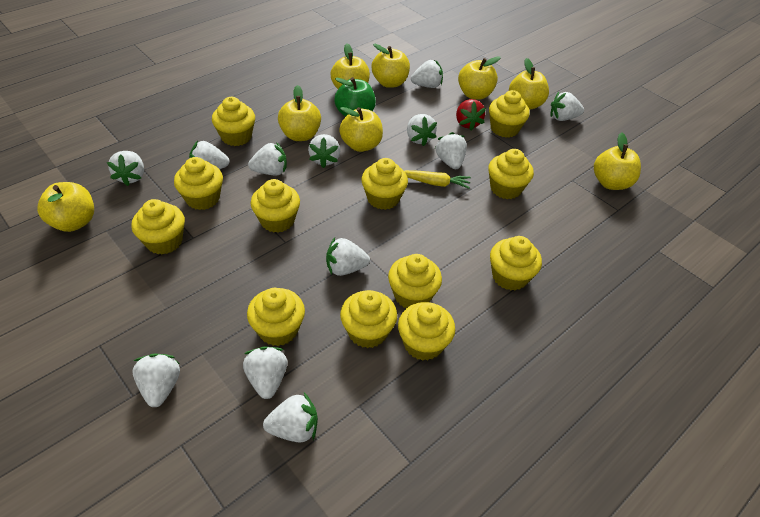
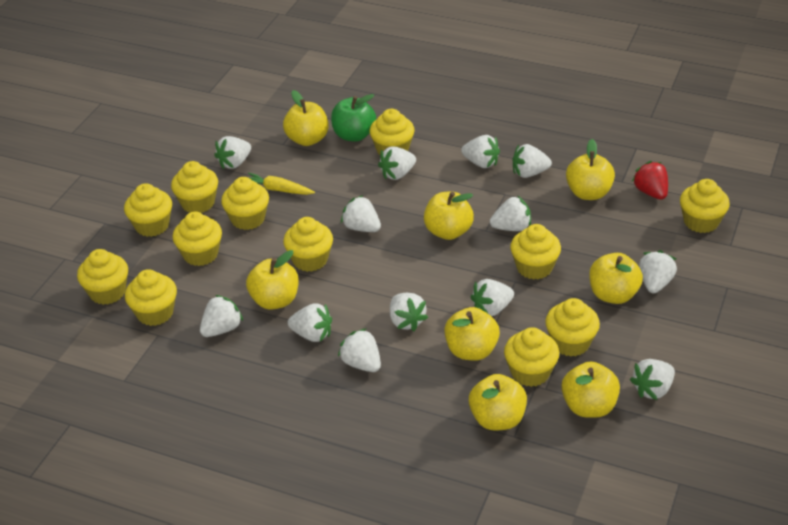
white strawberry: 12 -> 13

